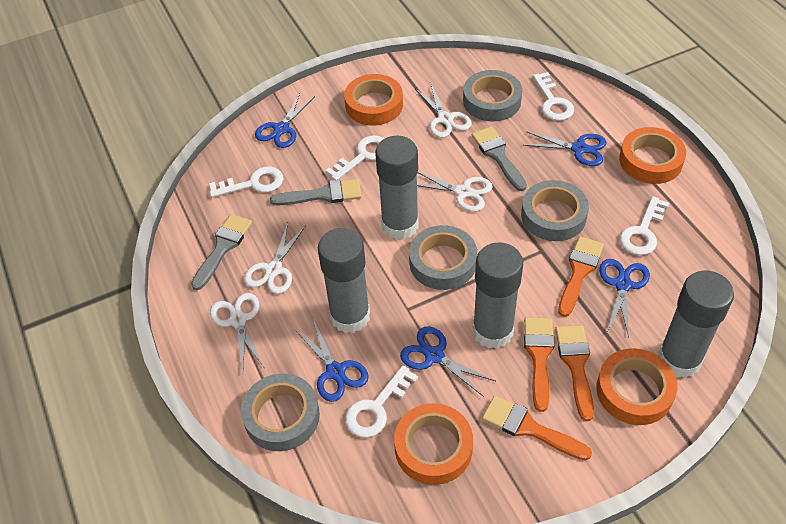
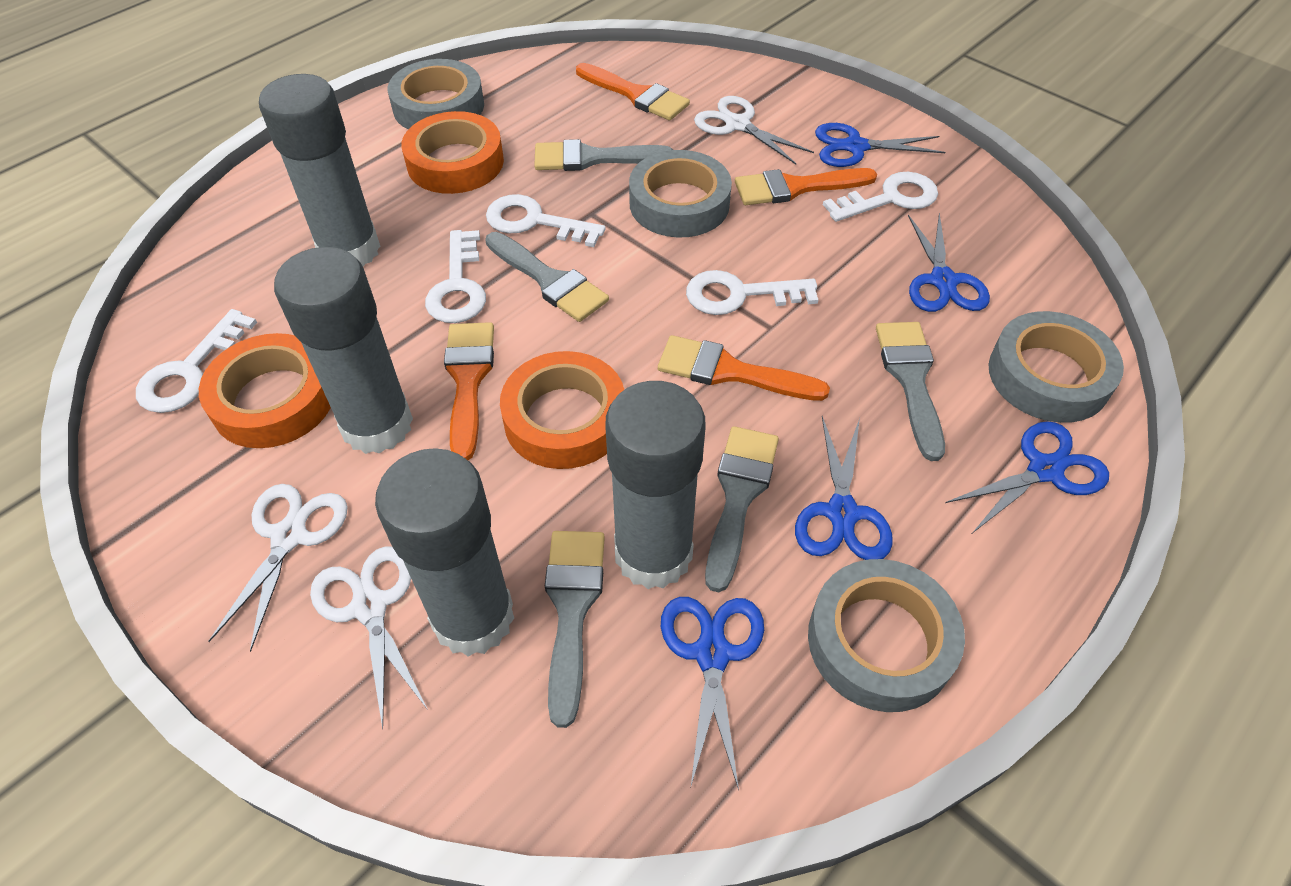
grey brush: 3 -> 5
orange tape: 4 -> 3
white scissors: 4 -> 3

